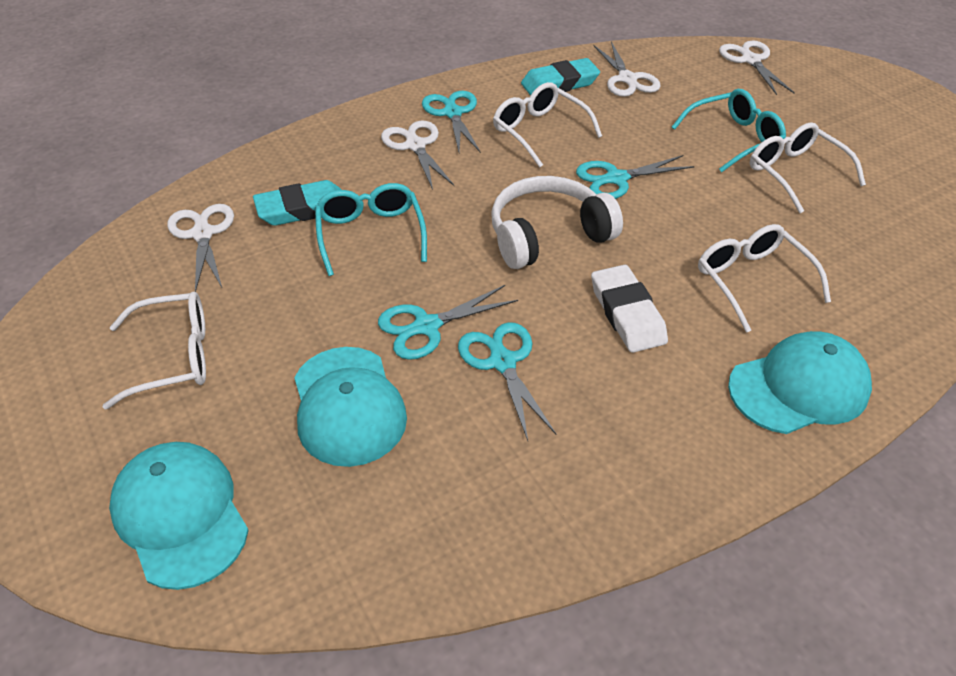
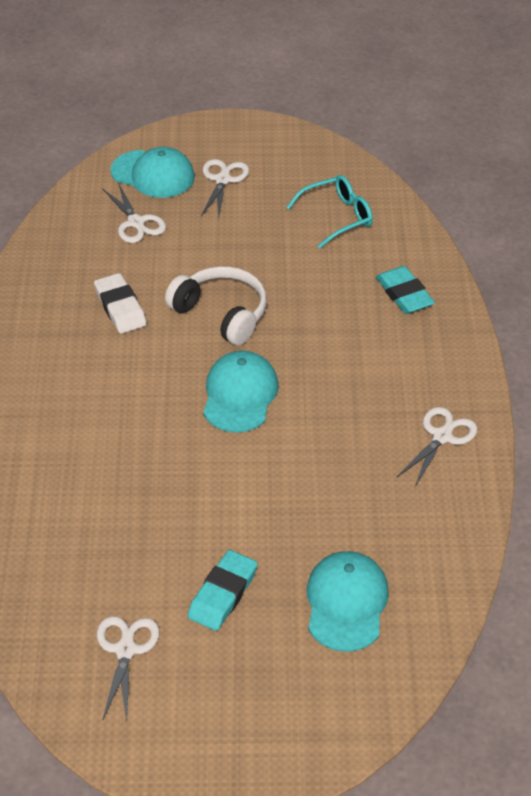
turquoise glasses: 2 -> 1
turquoise scissors: 4 -> 0
white glasses: 4 -> 0

